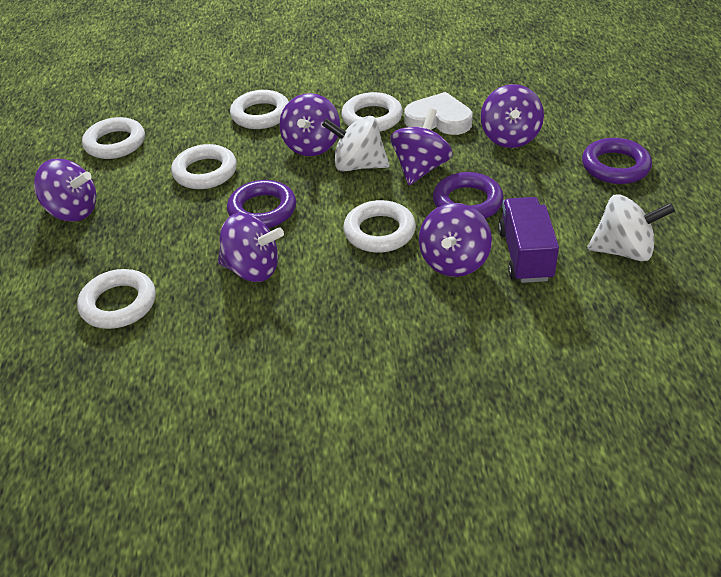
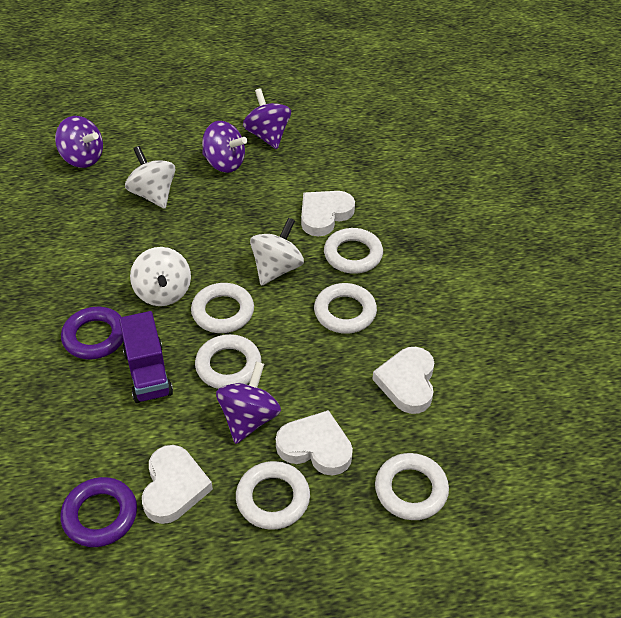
purple ring: 3 -> 2
purple spinning top: 6 -> 4
white heart: 1 -> 4
white spinning top: 2 -> 3

